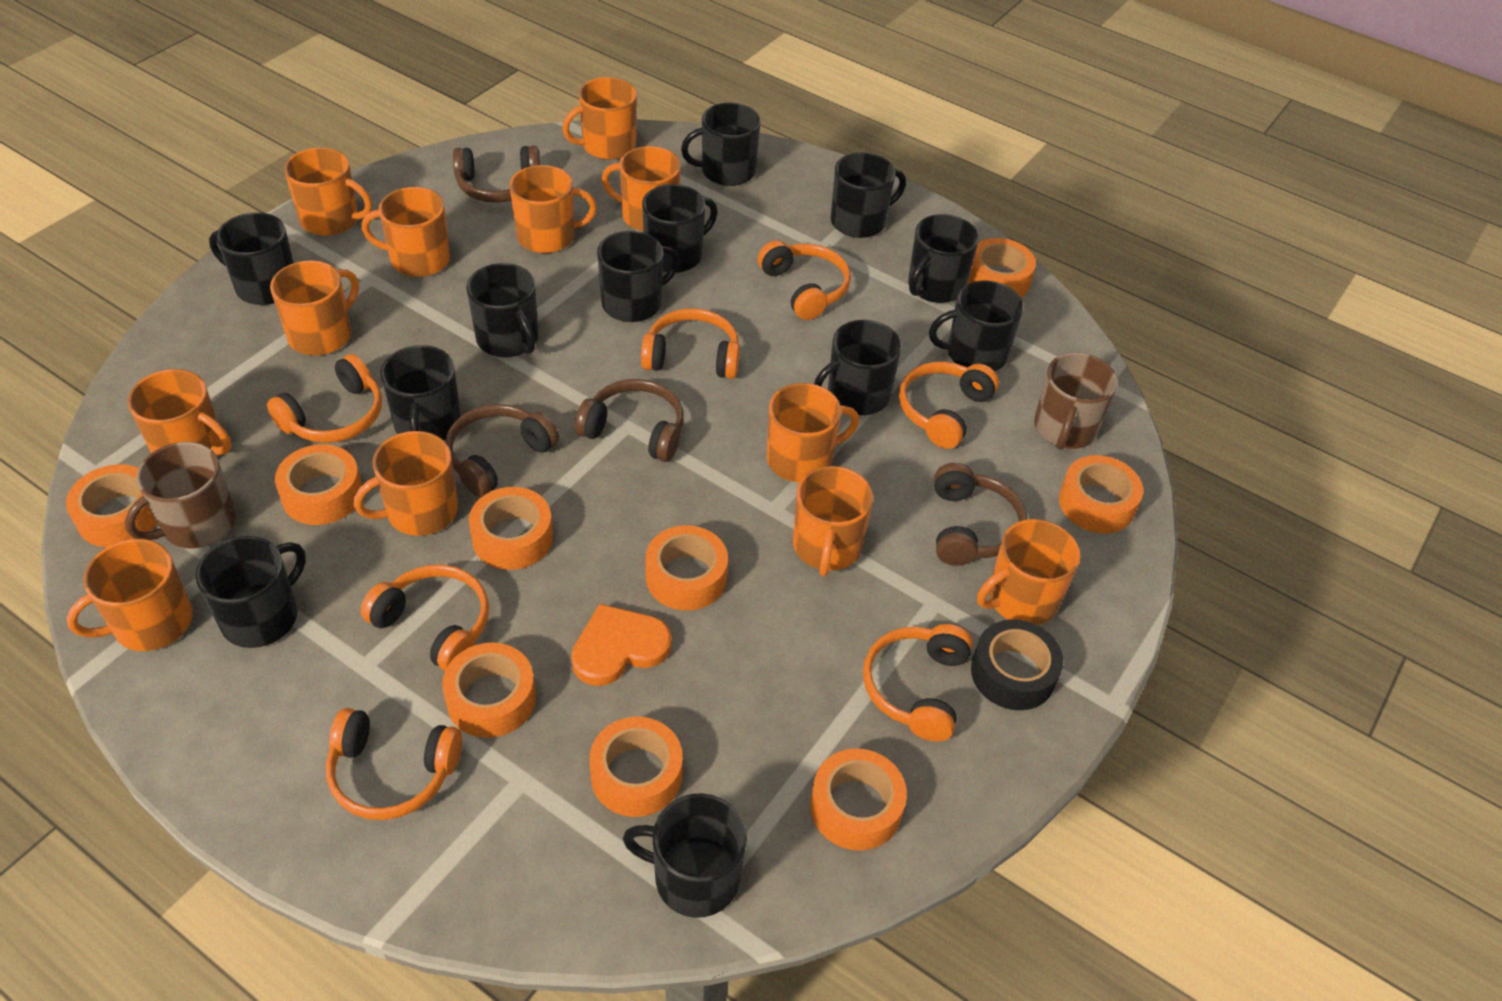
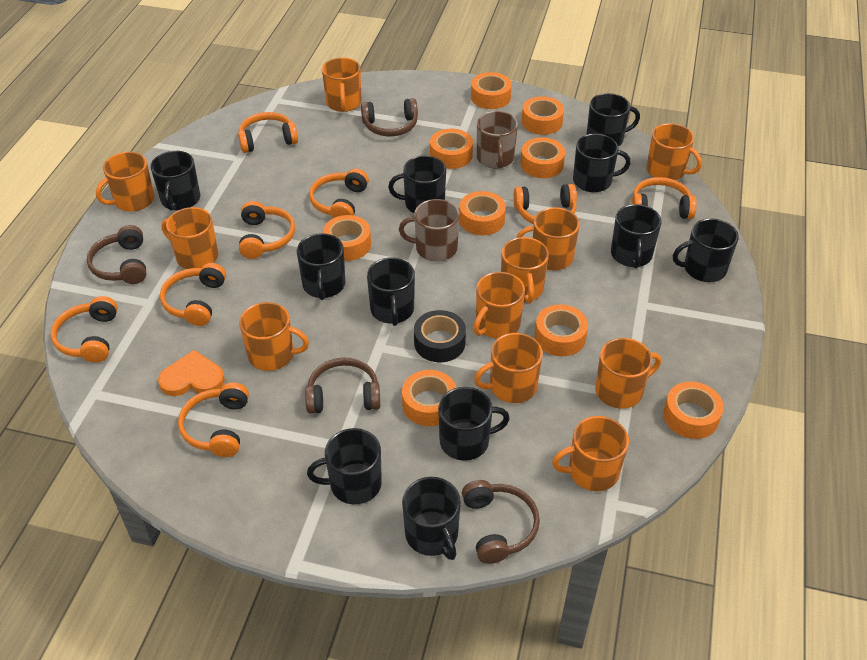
black mug: 12 -> 11
orange headphones: 7 -> 8
orange mug: 12 -> 11

